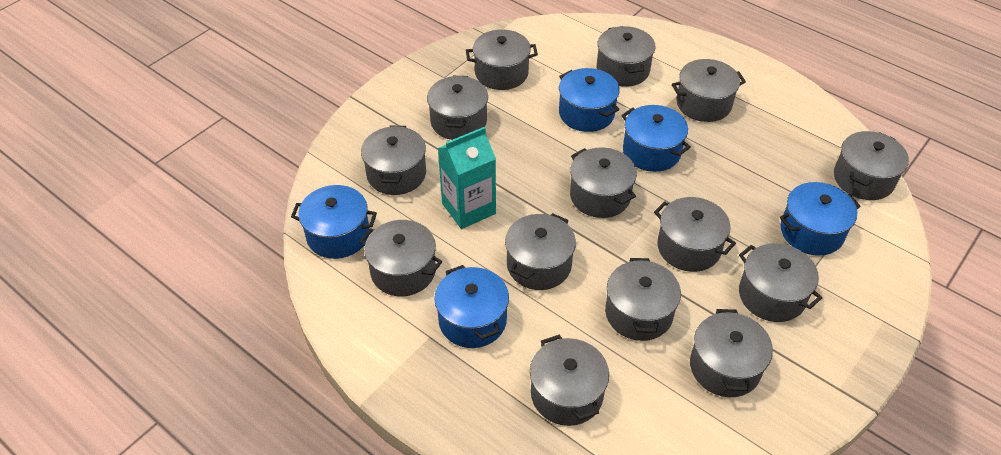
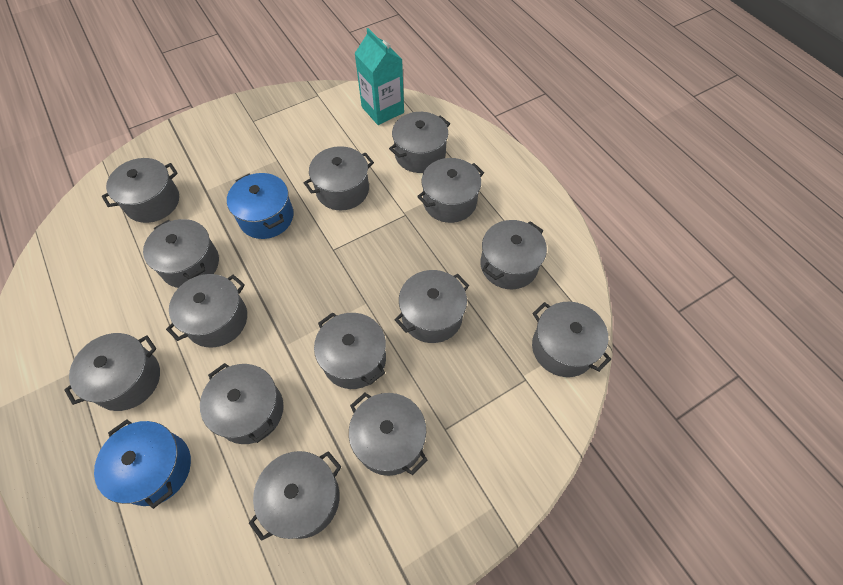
blue pot: 5 -> 2

